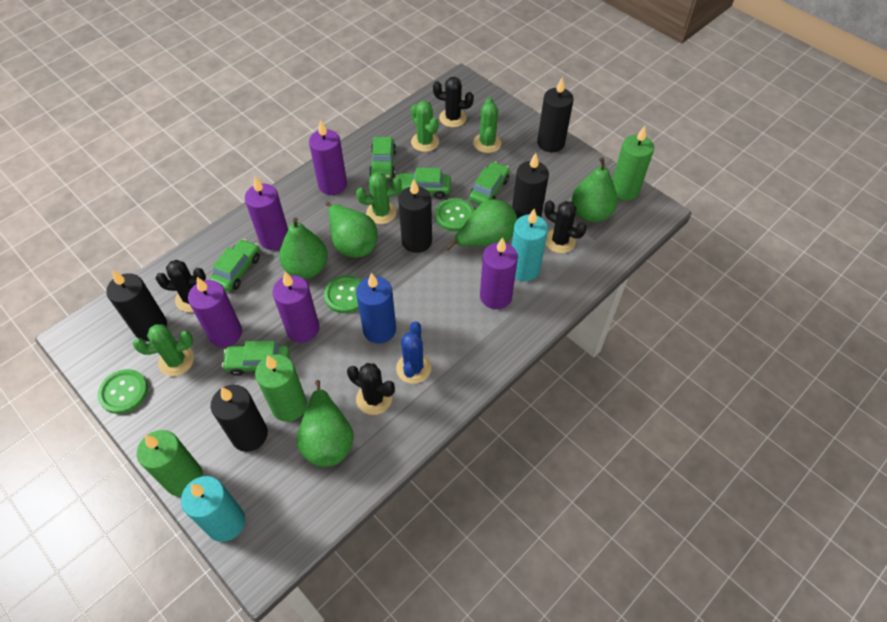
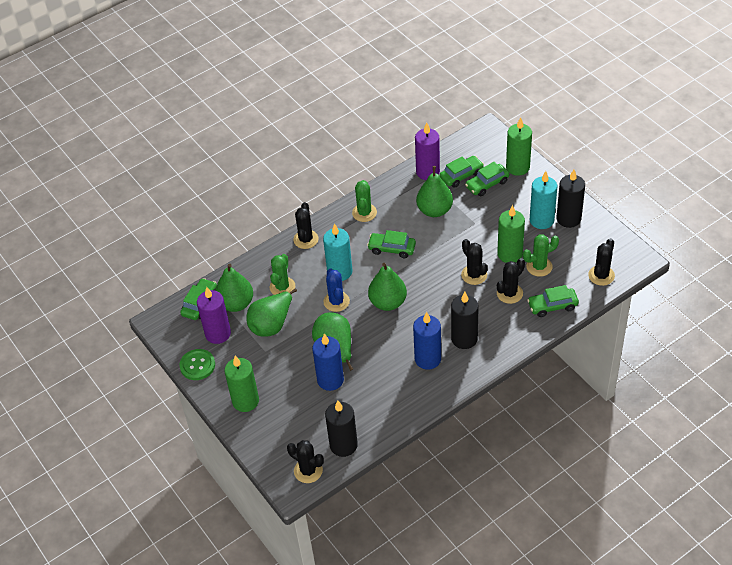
black cactus: 4 -> 5
black candle: 5 -> 3
blue candle: 1 -> 2
green button: 3 -> 1
green cactus: 4 -> 3
purple candle: 5 -> 2

